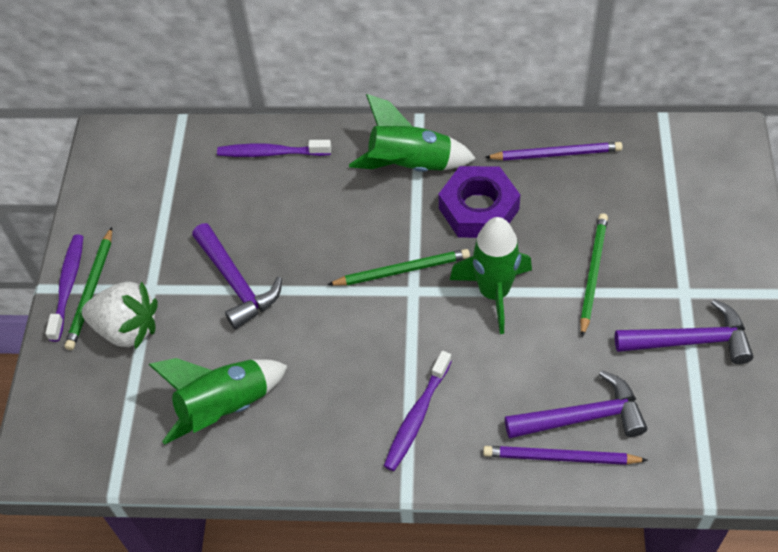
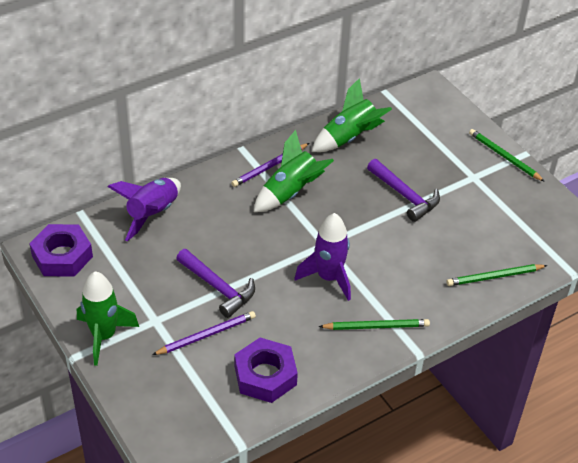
purple hammer: 3 -> 2
purple nut: 1 -> 2
purple rocket: 0 -> 2
purple toothbrush: 3 -> 0
white strawberry: 1 -> 0

